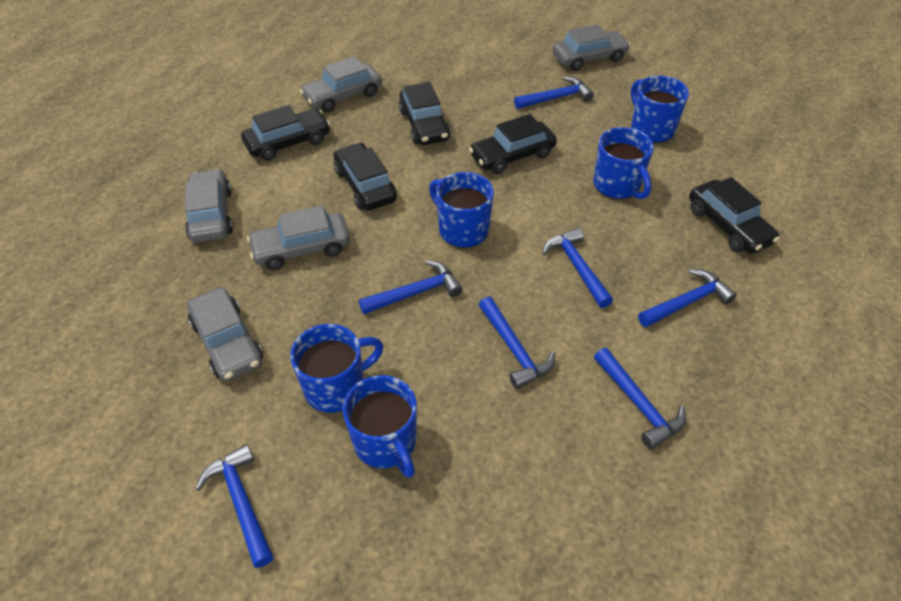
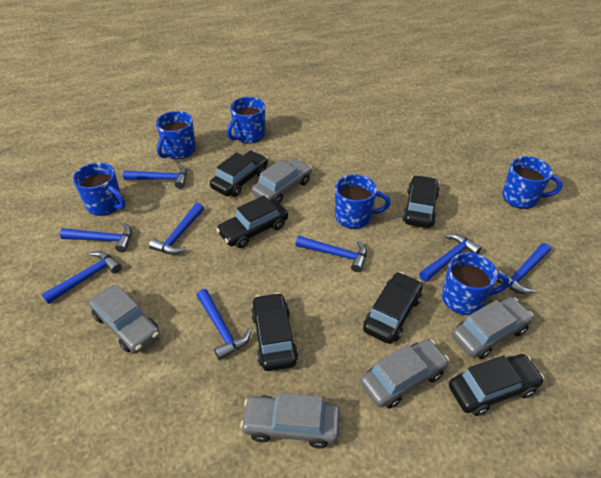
black car: 5 -> 6
blue hammer: 7 -> 8
blue mug: 5 -> 6

